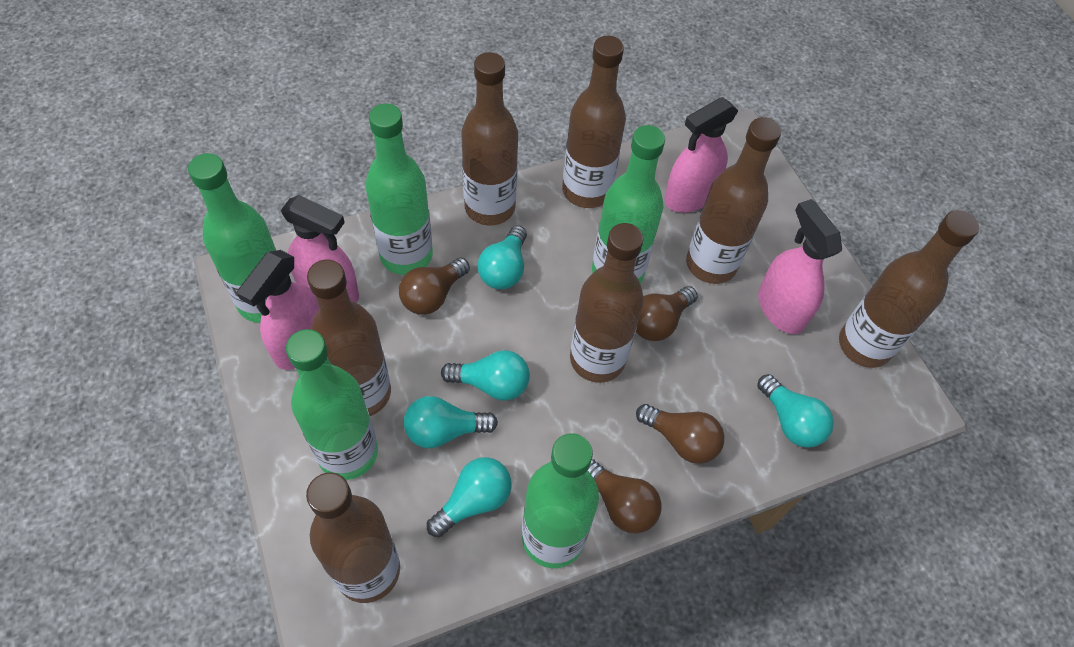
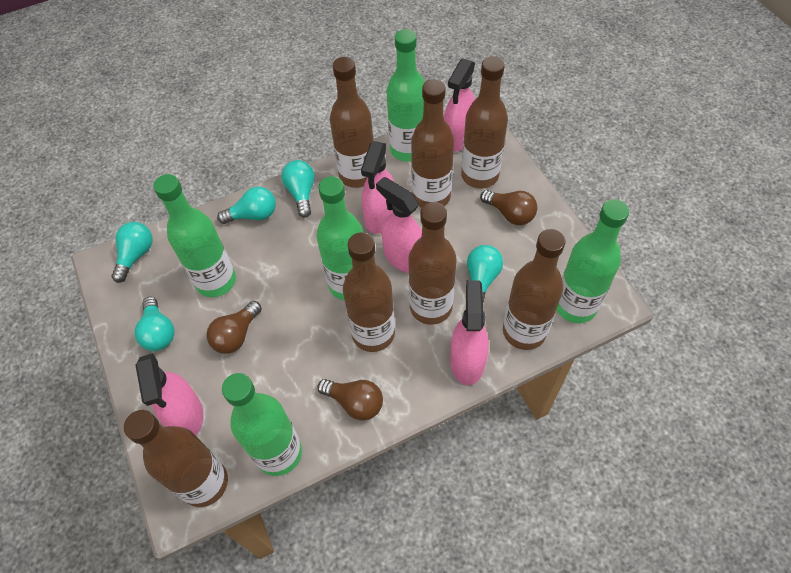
brown light bulb: 4 -> 3
pink spray bottle: 4 -> 5

